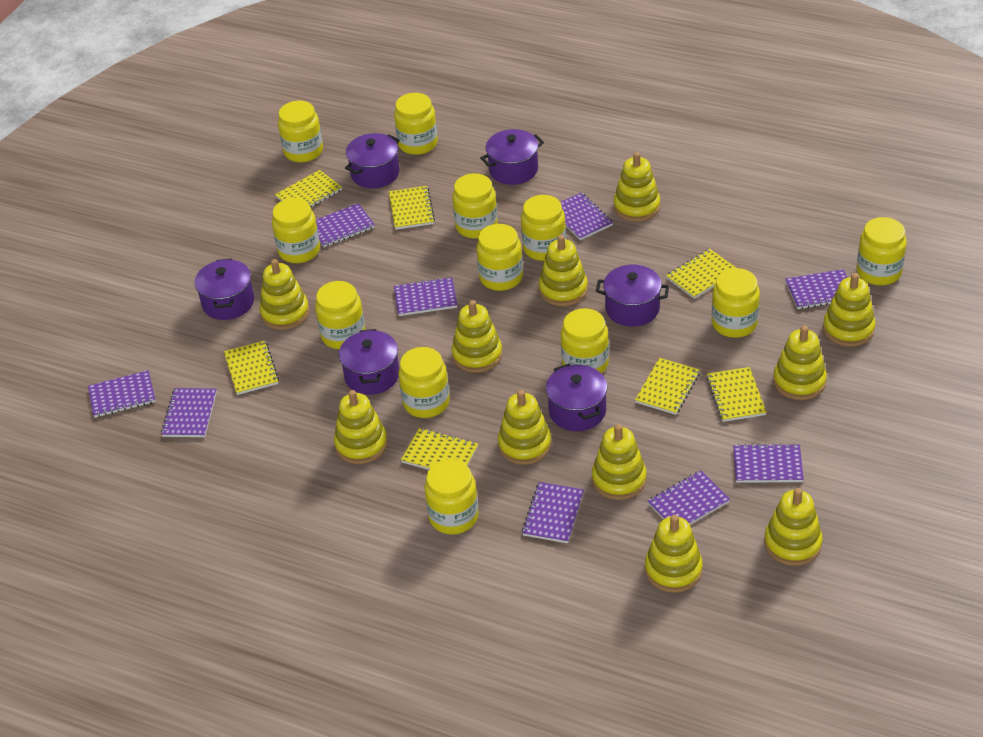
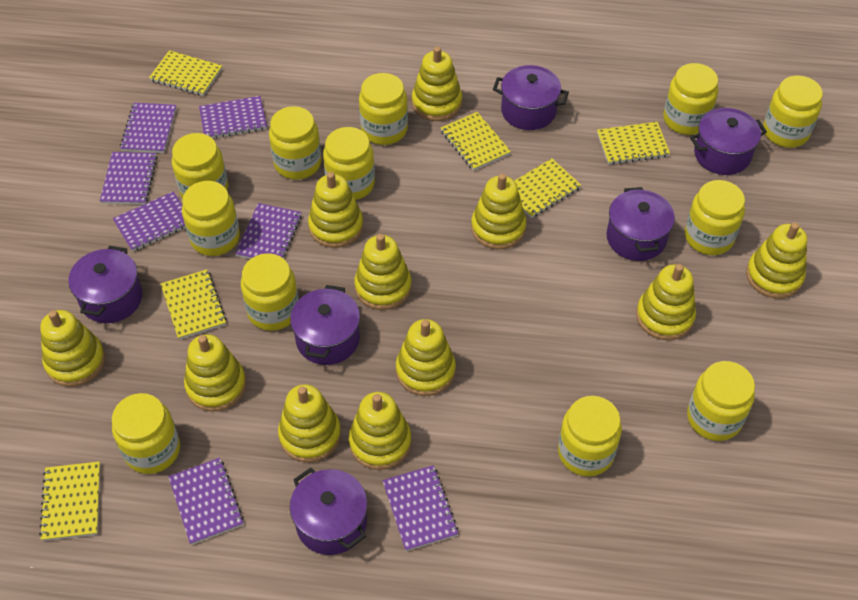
purple notebook: 9 -> 7
yellow notebook: 7 -> 6

